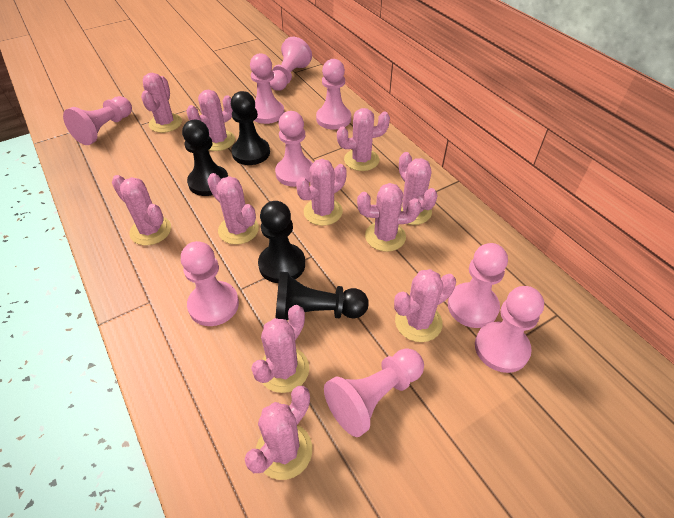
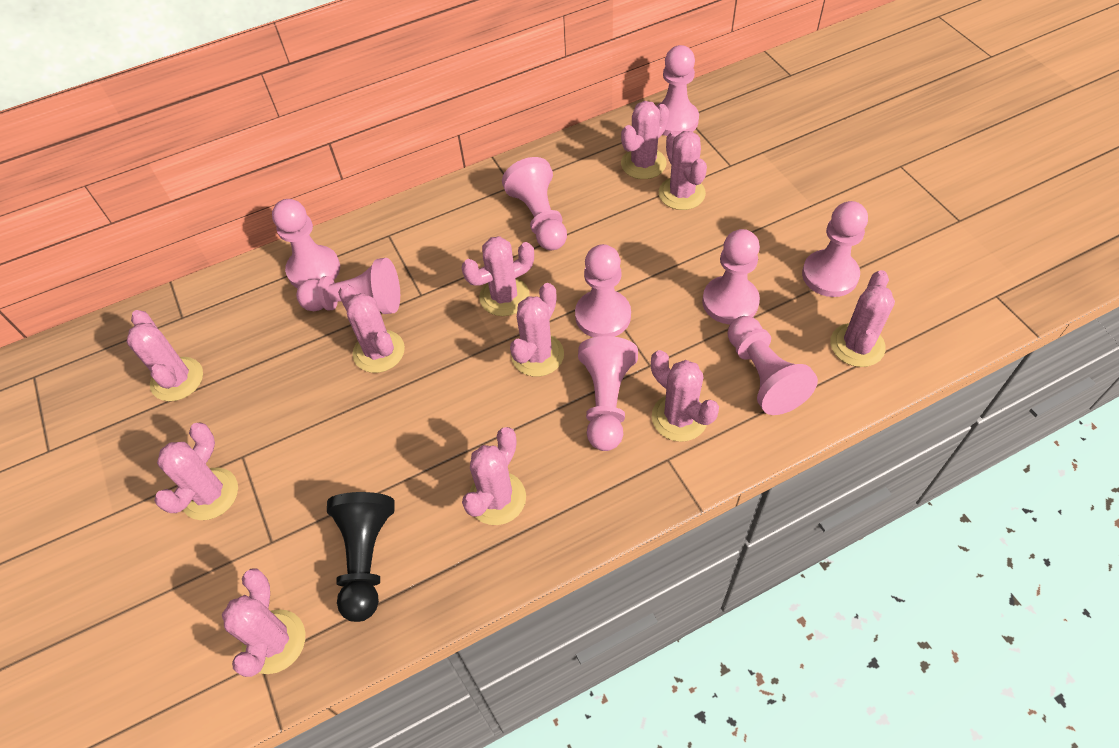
black pawn: 4 -> 1

